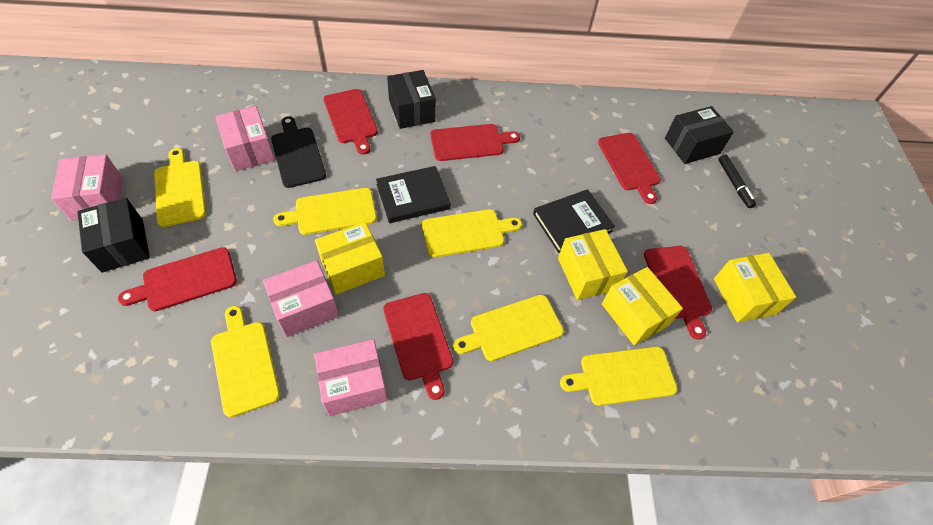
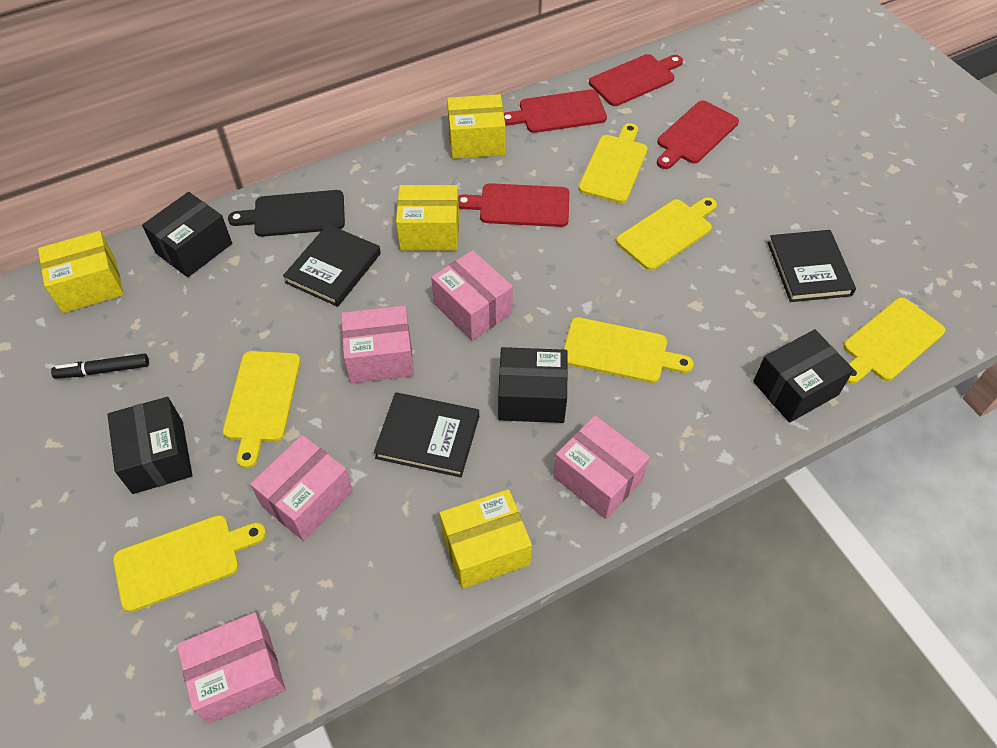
black book: 2 -> 3
black box: 3 -> 4
pink box: 4 -> 5
red cutting board: 6 -> 4

